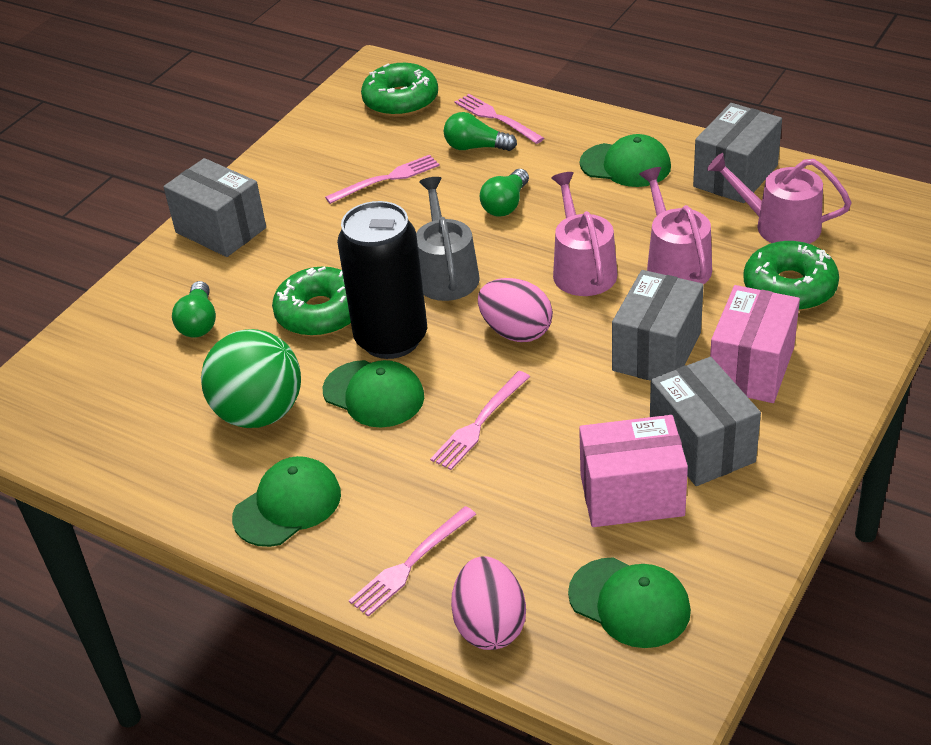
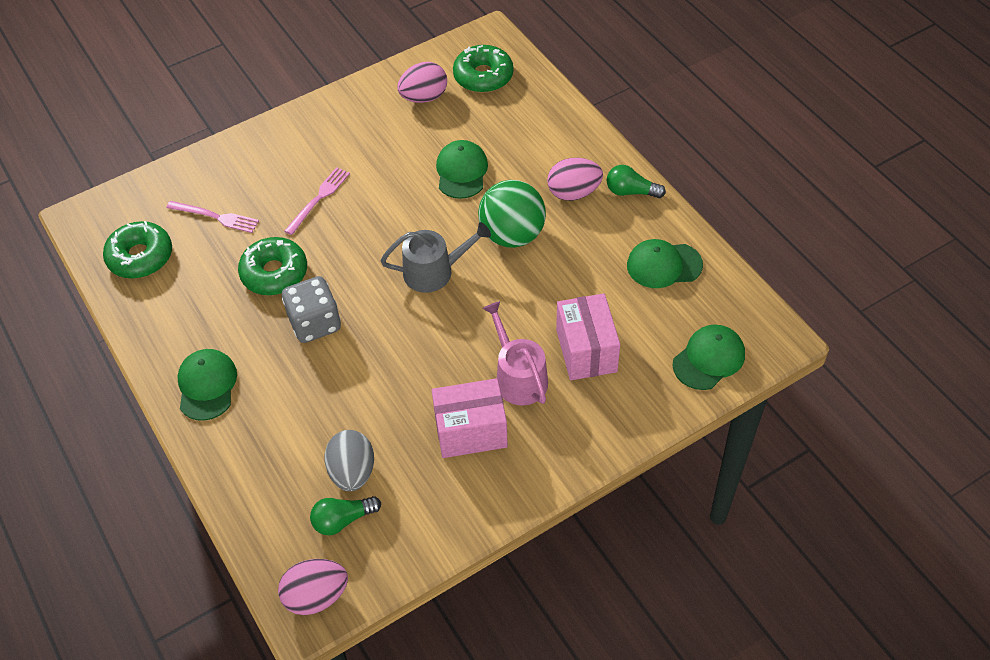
black can: 1 -> 0
green light bulb: 3 -> 2
grey box: 4 -> 0
grey dice: 0 -> 1
grey egg: 0 -> 1
pink egg: 2 -> 3
pink fork: 4 -> 2
pink watering can: 3 -> 1

